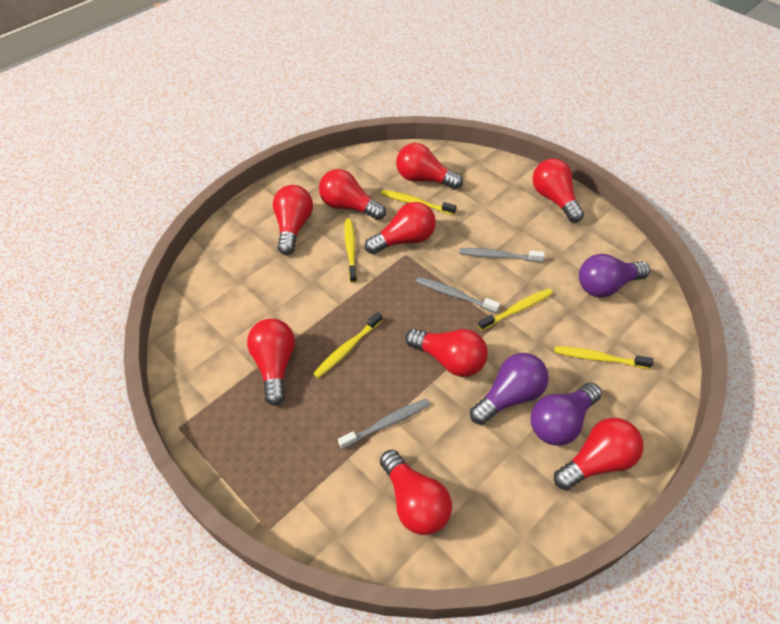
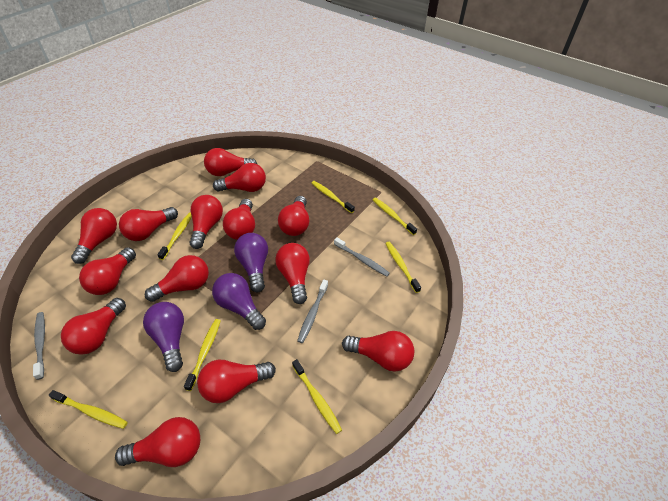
red light bulb: 9 -> 14
yellow toothbrush: 5 -> 7

